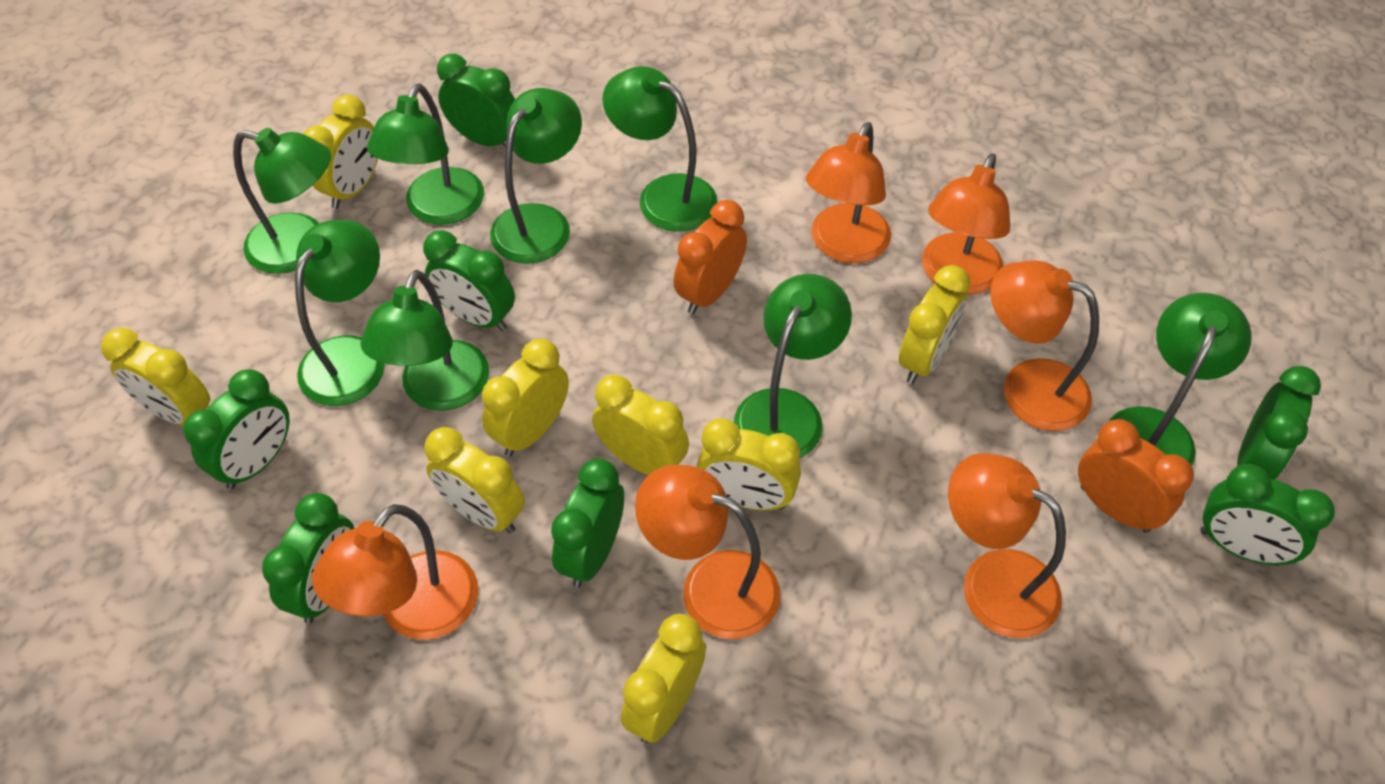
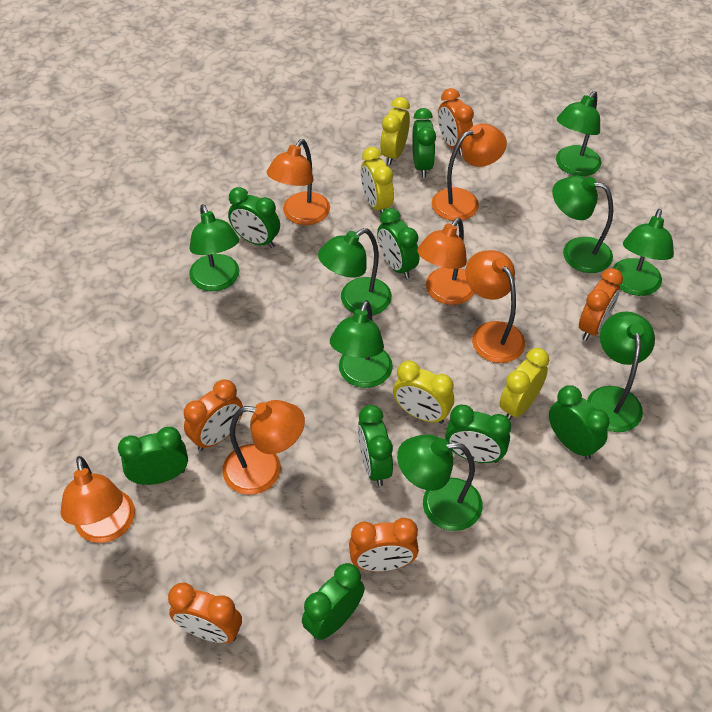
green clock: 7 -> 8
orange clock: 2 -> 5
yellow clock: 8 -> 4

